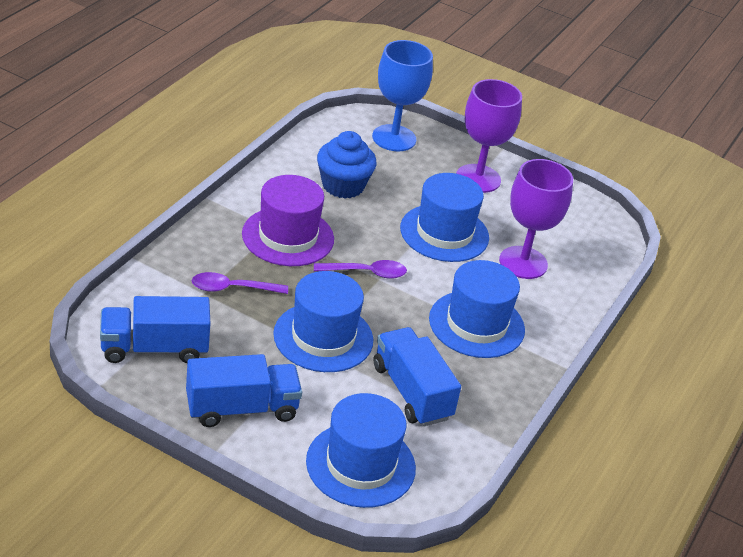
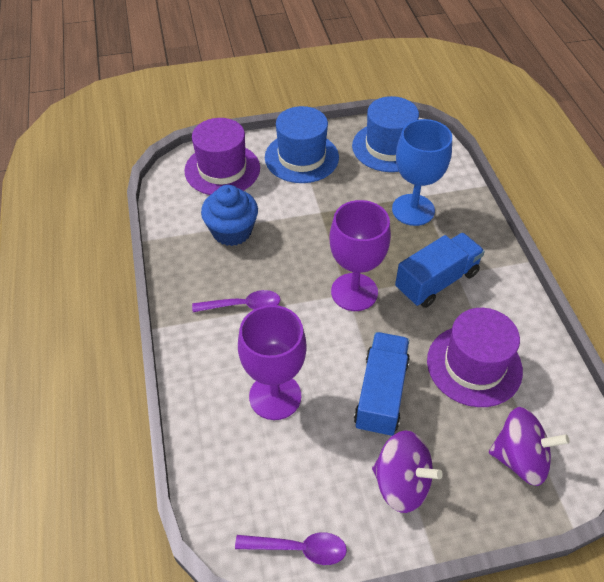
blue hat: 4 -> 2
blue truck: 3 -> 2
purple hat: 1 -> 2
purple spinning top: 0 -> 2

